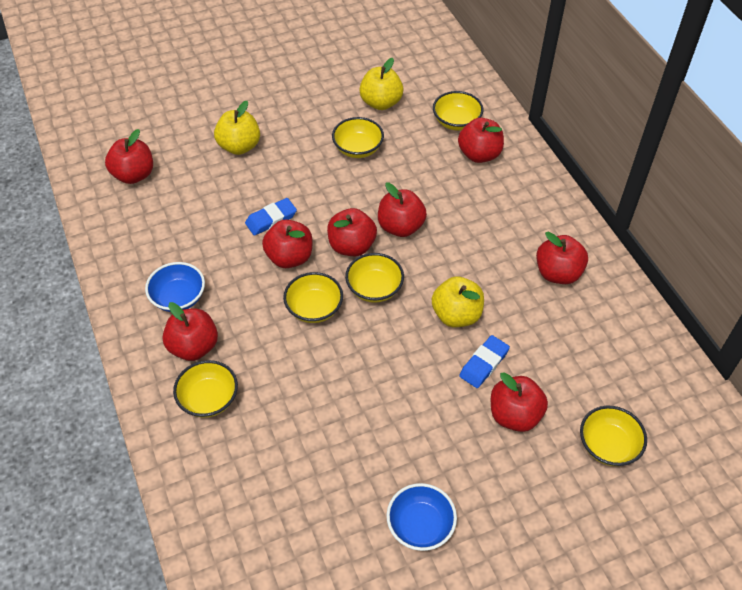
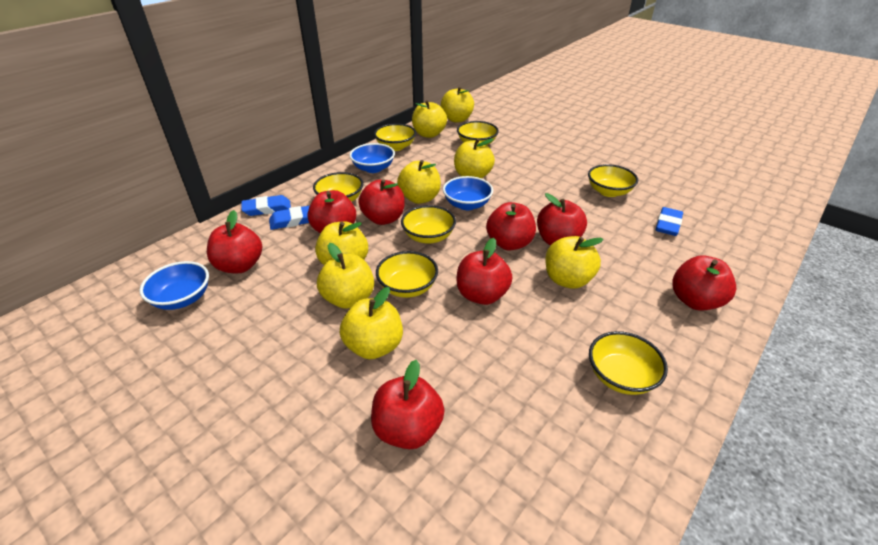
blue bowl: 2 -> 3
blue eraser: 2 -> 3
yellow apple: 3 -> 8
yellow bowl: 6 -> 7

